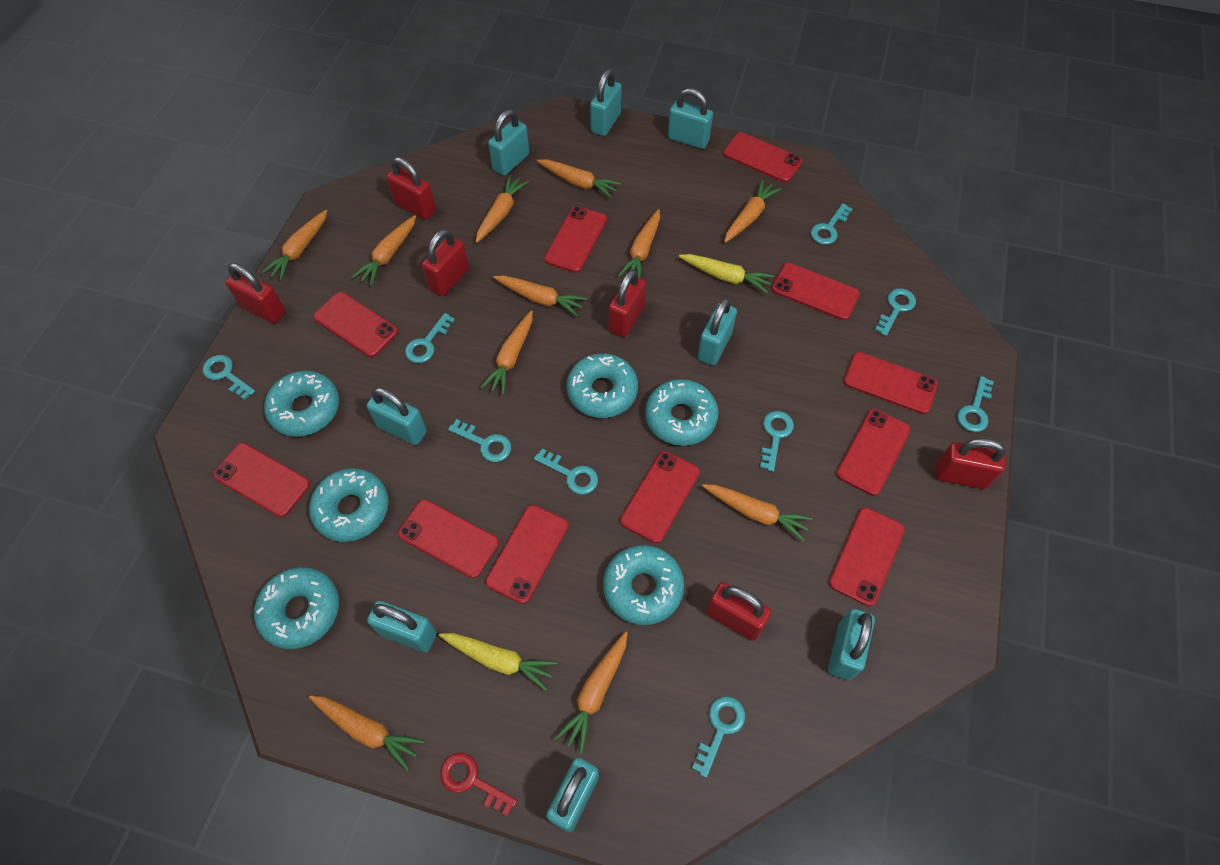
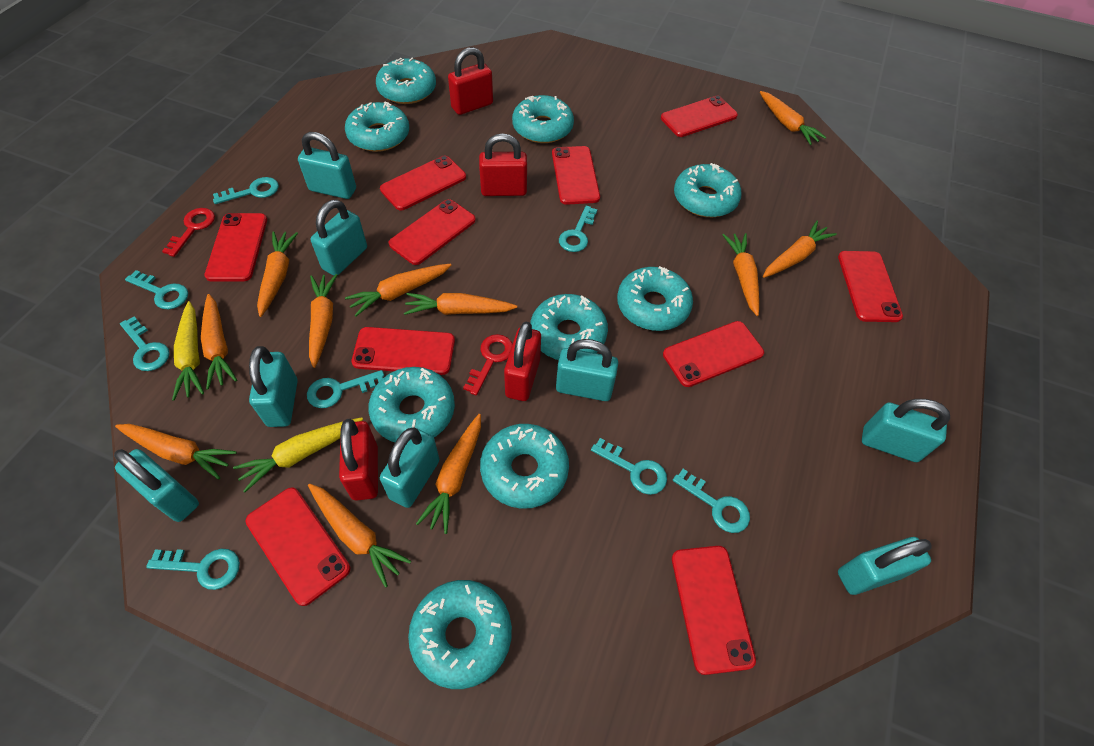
red key: 1 -> 2
red padlock: 6 -> 4
red phone: 11 -> 10
turquoise donut: 6 -> 9
turquoise key: 9 -> 8

